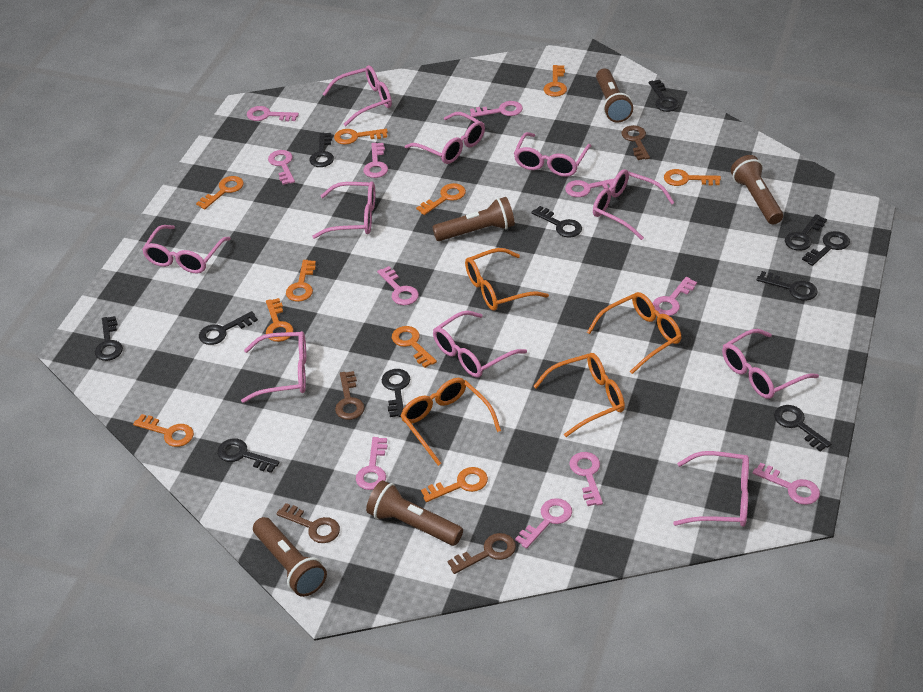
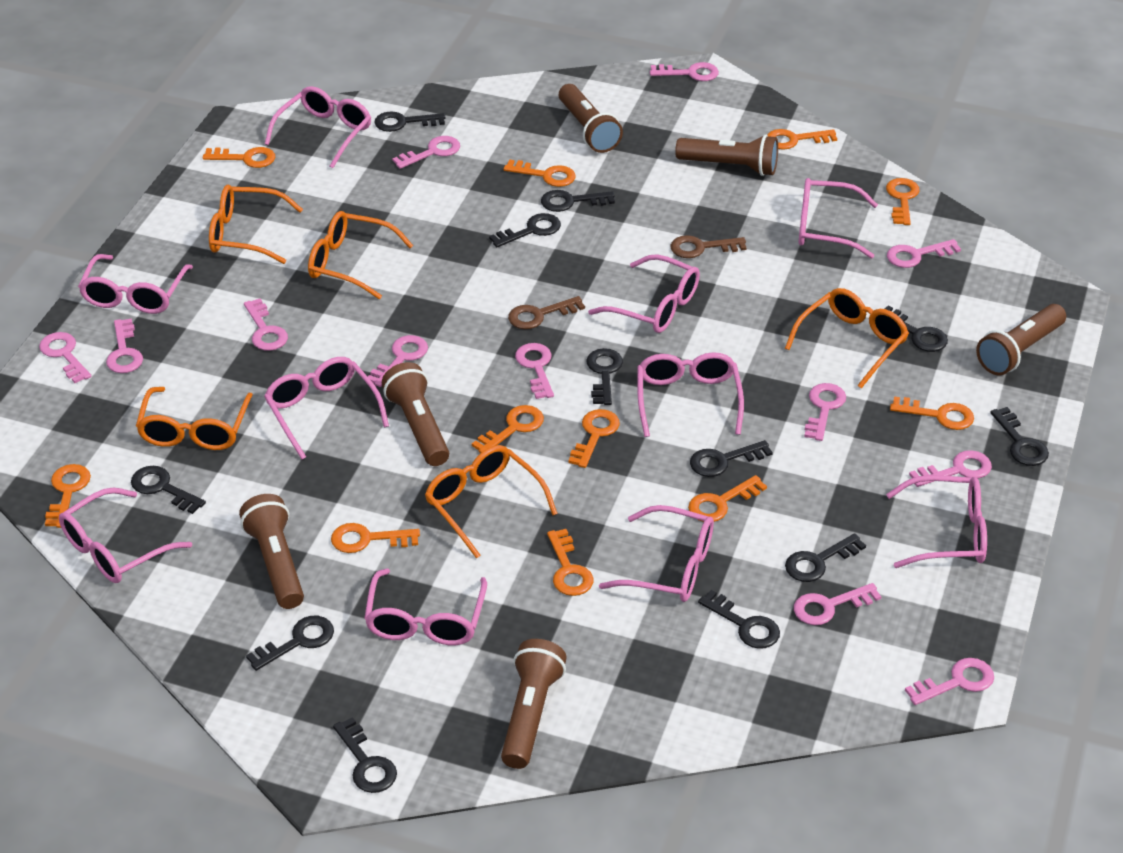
black key: 11 -> 12
brown flashlight: 5 -> 6
brown key: 4 -> 2
orange glasses: 4 -> 5
orange key: 10 -> 11
pink key: 11 -> 12

